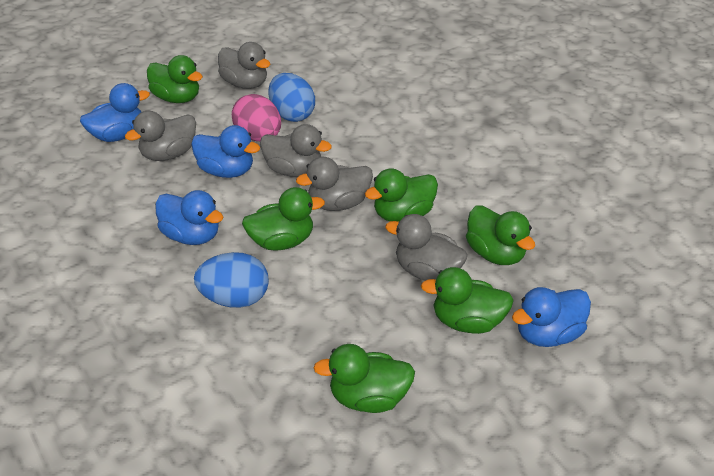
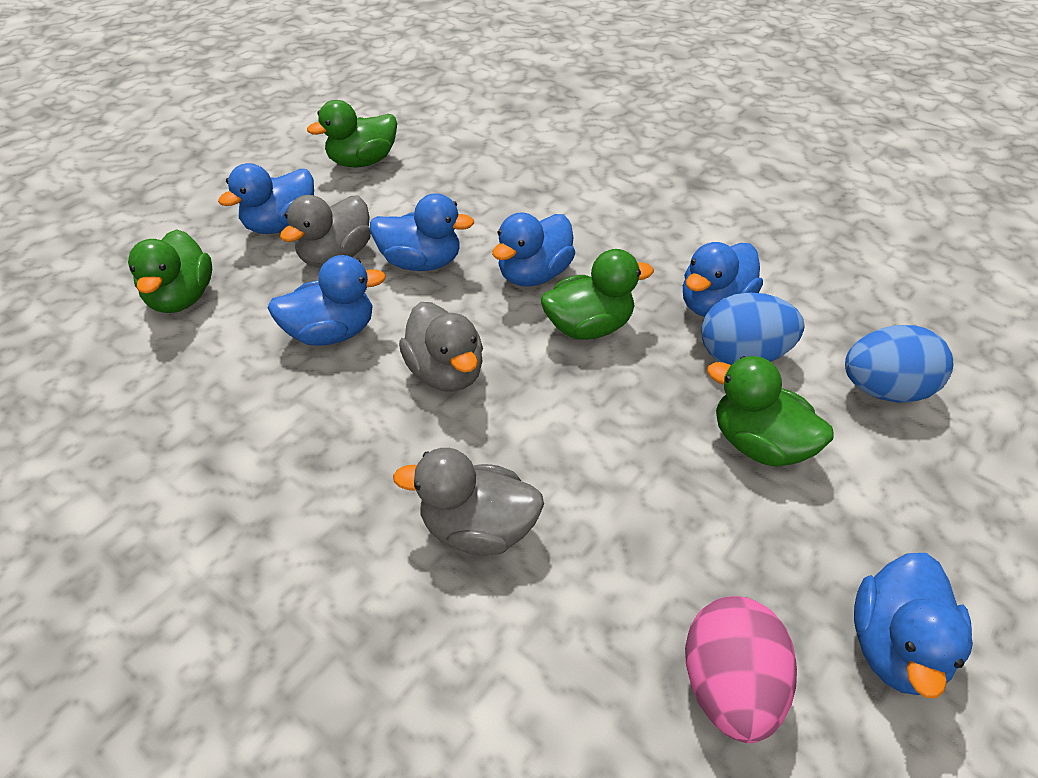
blue duck: 4 -> 6
green duck: 6 -> 4
grey duck: 5 -> 3

